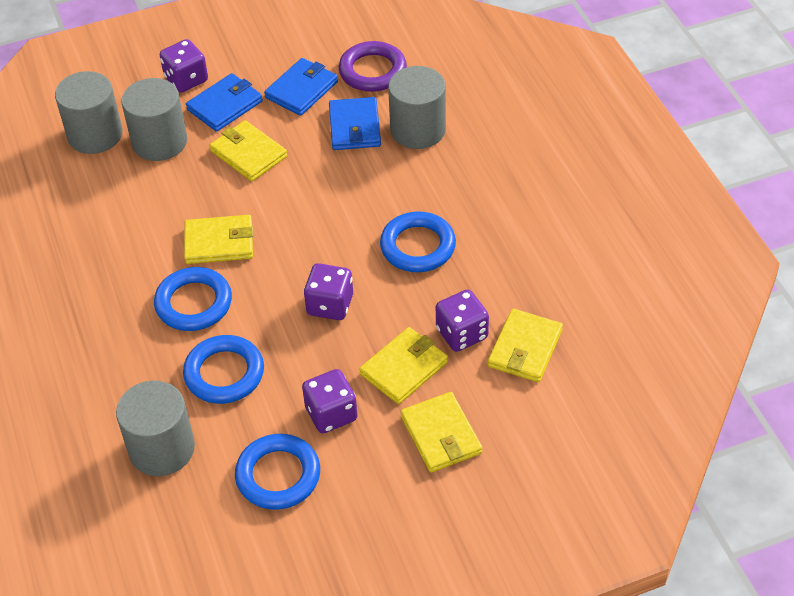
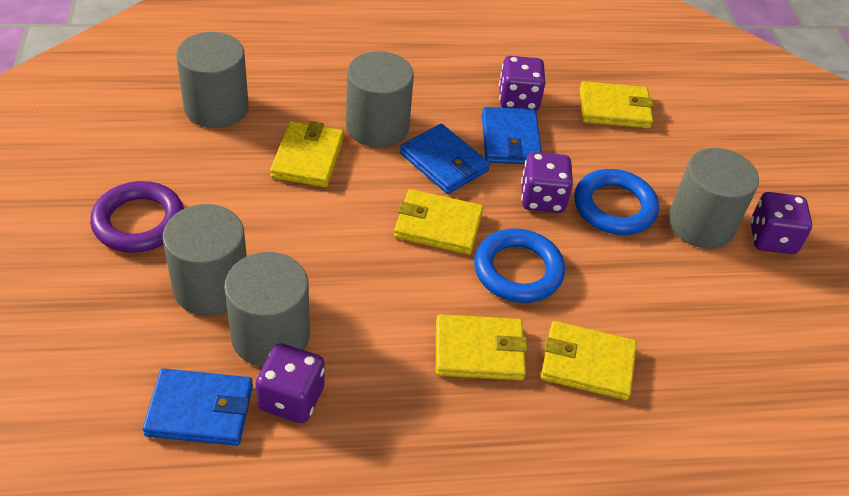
blue ring: 4 -> 2
grey cylinder: 4 -> 5

